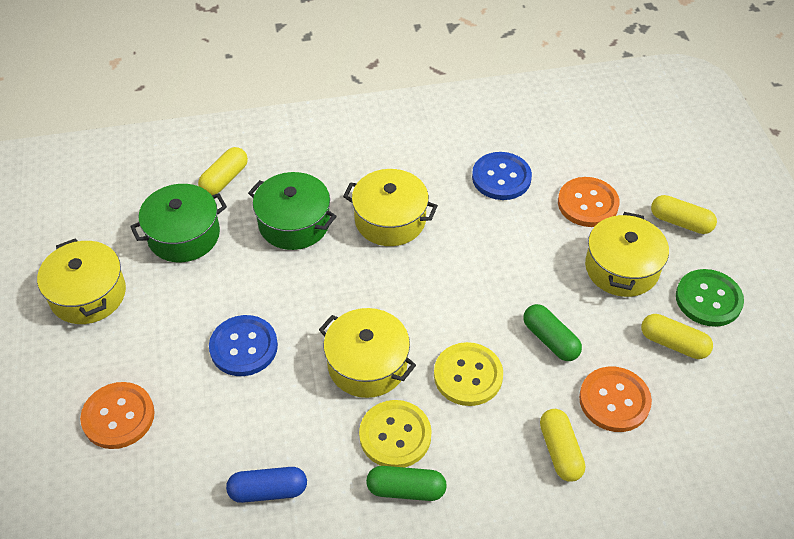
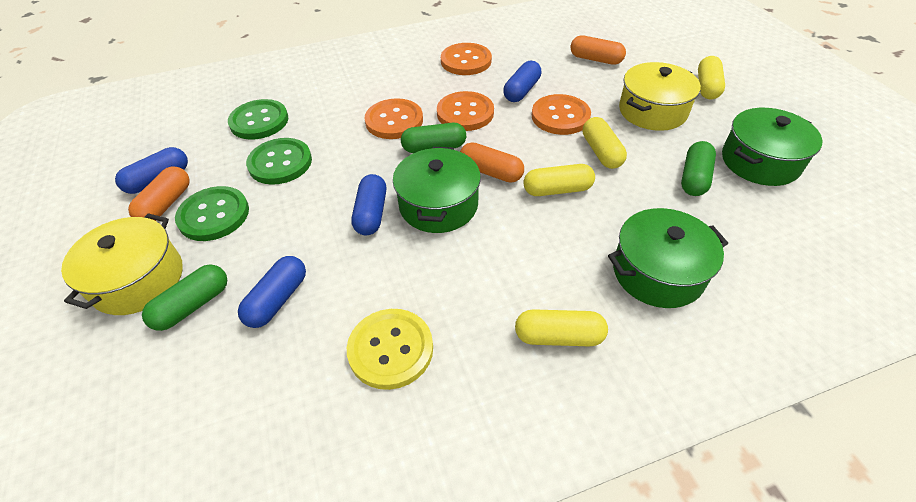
blue button: 2 -> 0
blue capsule: 1 -> 4
green button: 1 -> 3
green capsule: 2 -> 3
green pot: 2 -> 3
orange button: 3 -> 4
orange capsule: 0 -> 3
yellow button: 2 -> 1
yellow pot: 4 -> 2

